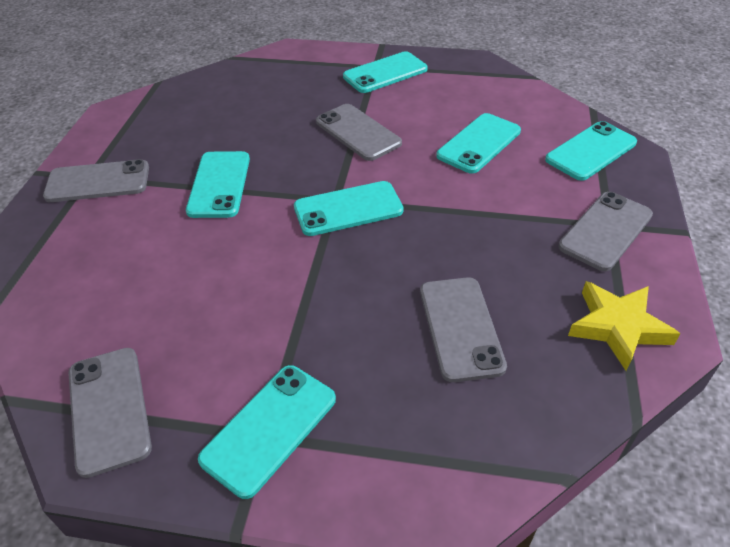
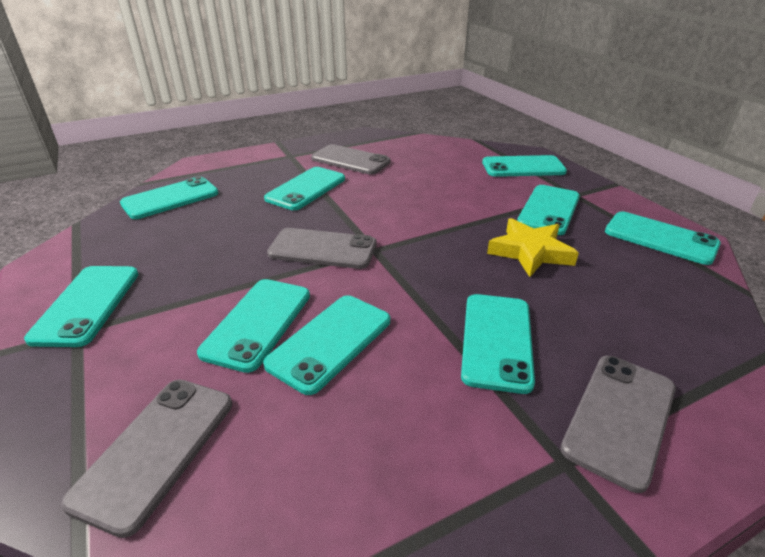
grey phone: 5 -> 4
turquoise phone: 6 -> 9

